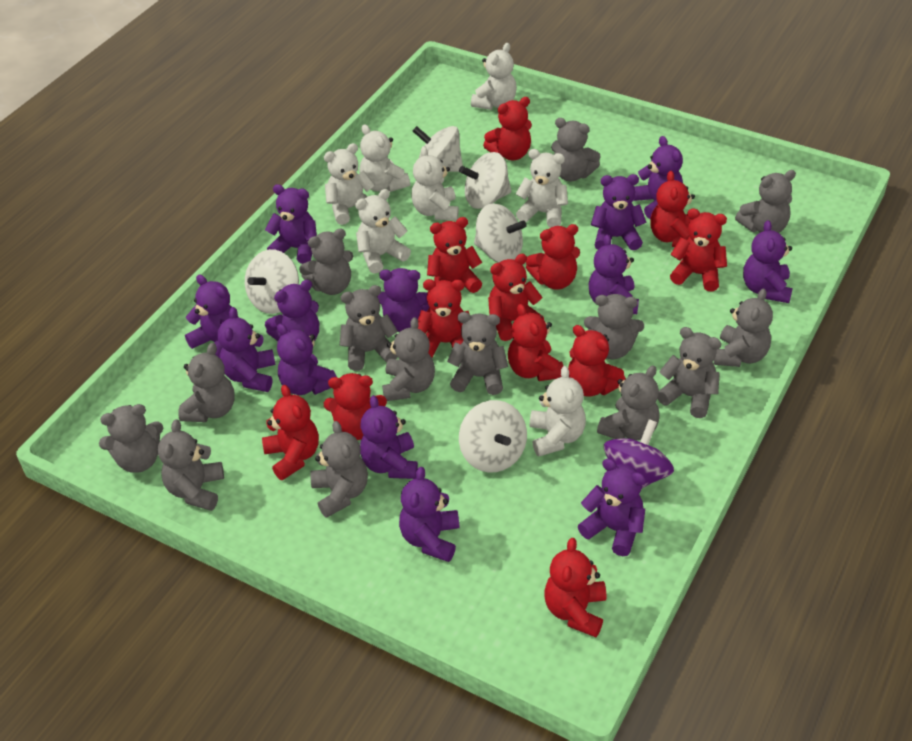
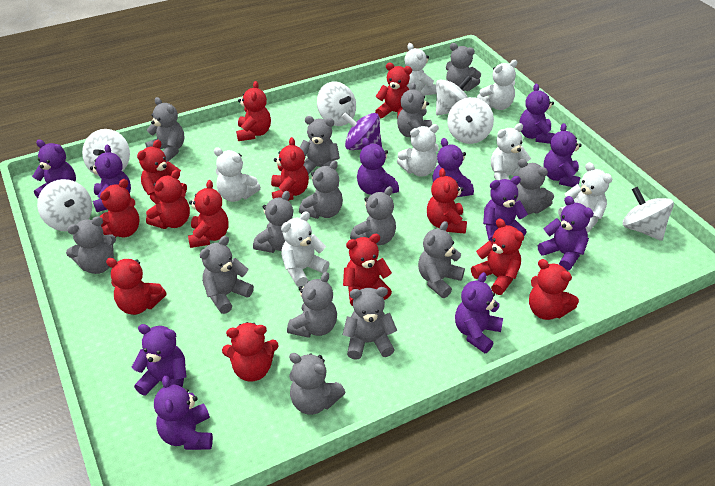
purple teddy bear: 13 -> 11
red teddy bear: 12 -> 13
white spinning top: 5 -> 6

